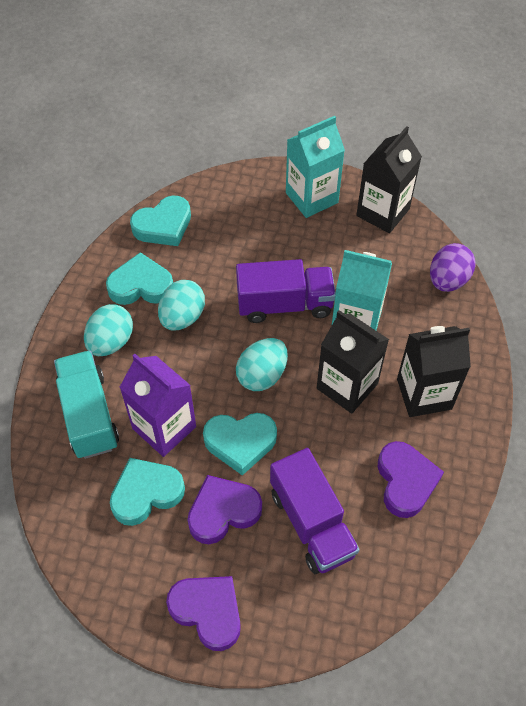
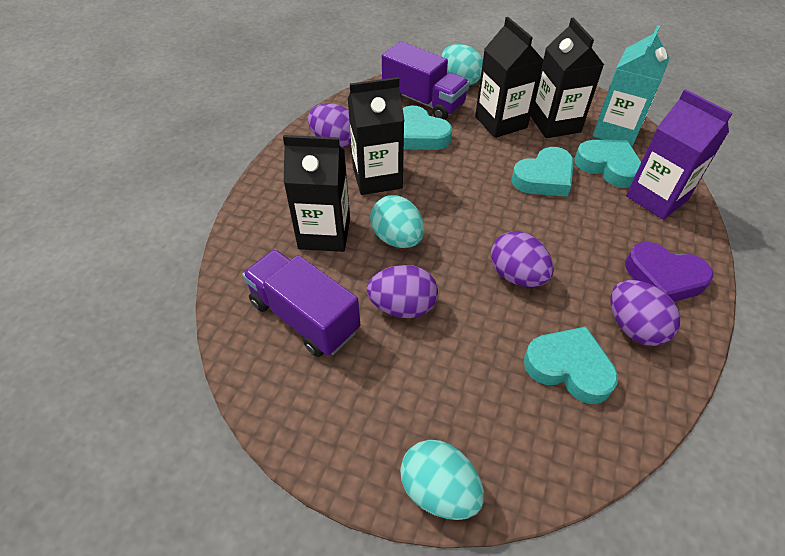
black carton: 3 -> 4
purple egg: 1 -> 4
purple heart: 3 -> 1
turquoise carton: 2 -> 1
turquoise truck: 1 -> 0

